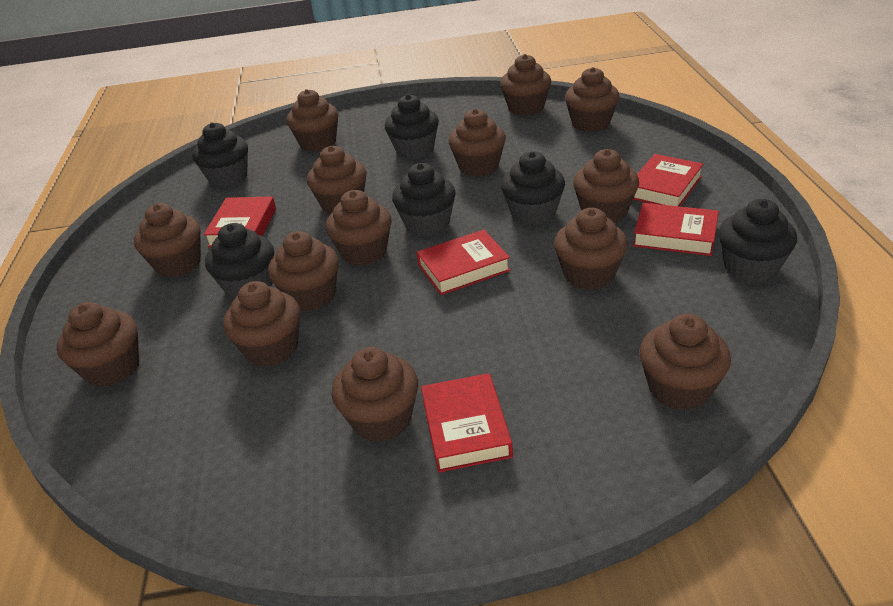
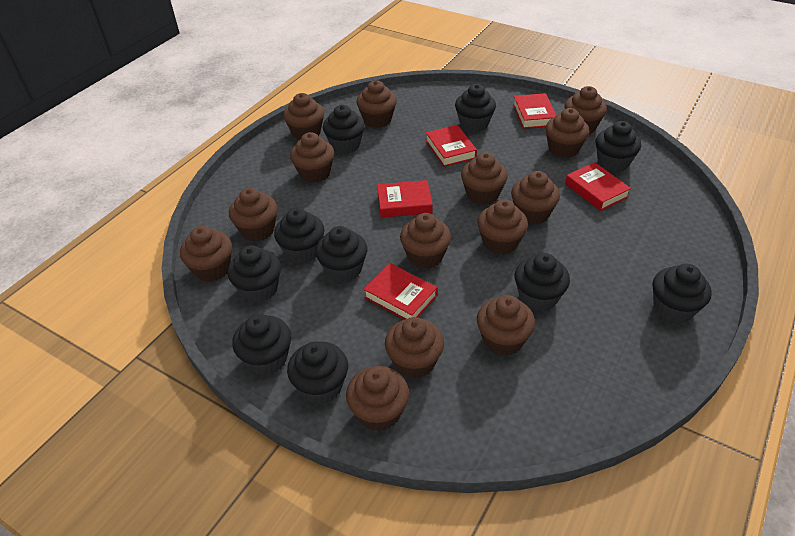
black cupcake: 6 -> 10

